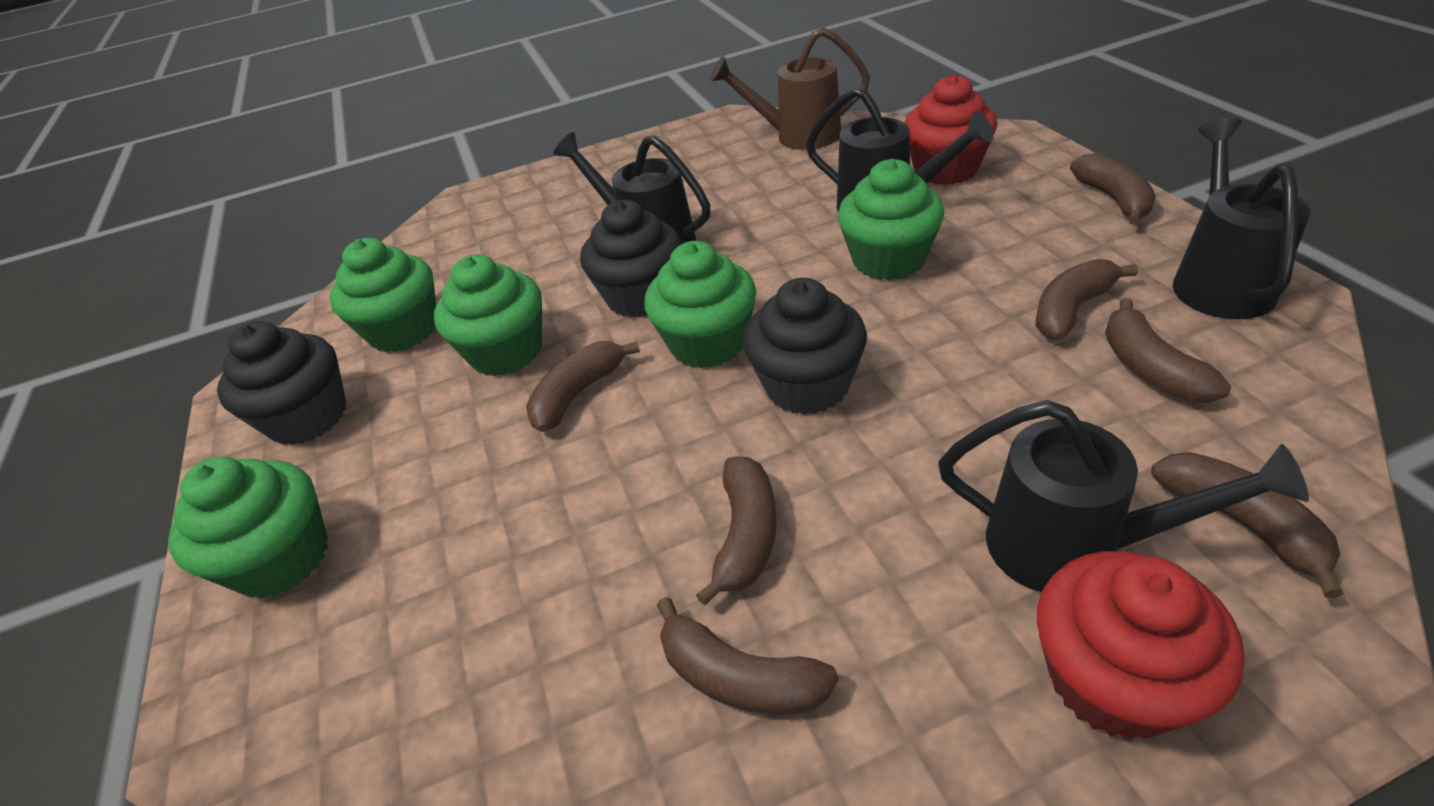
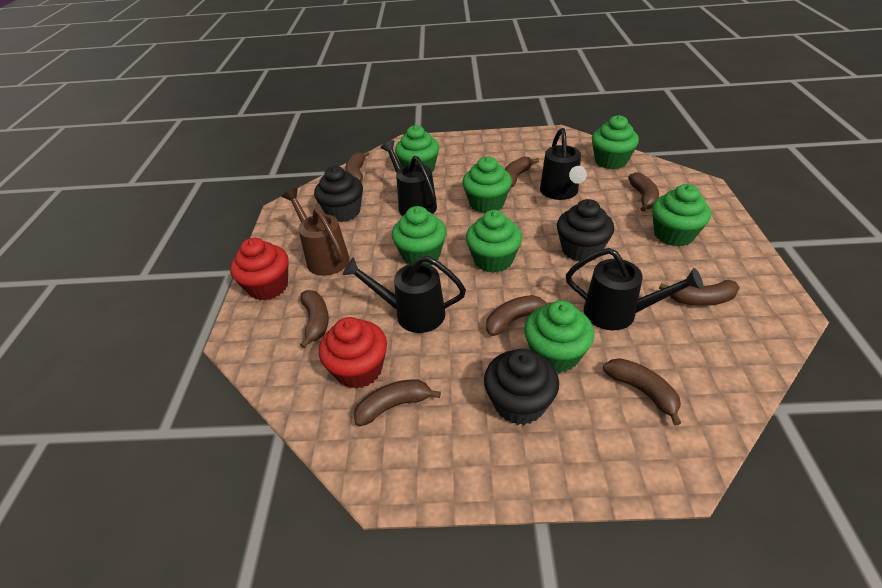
brown banana: 7 -> 8
green cupcake: 5 -> 7

